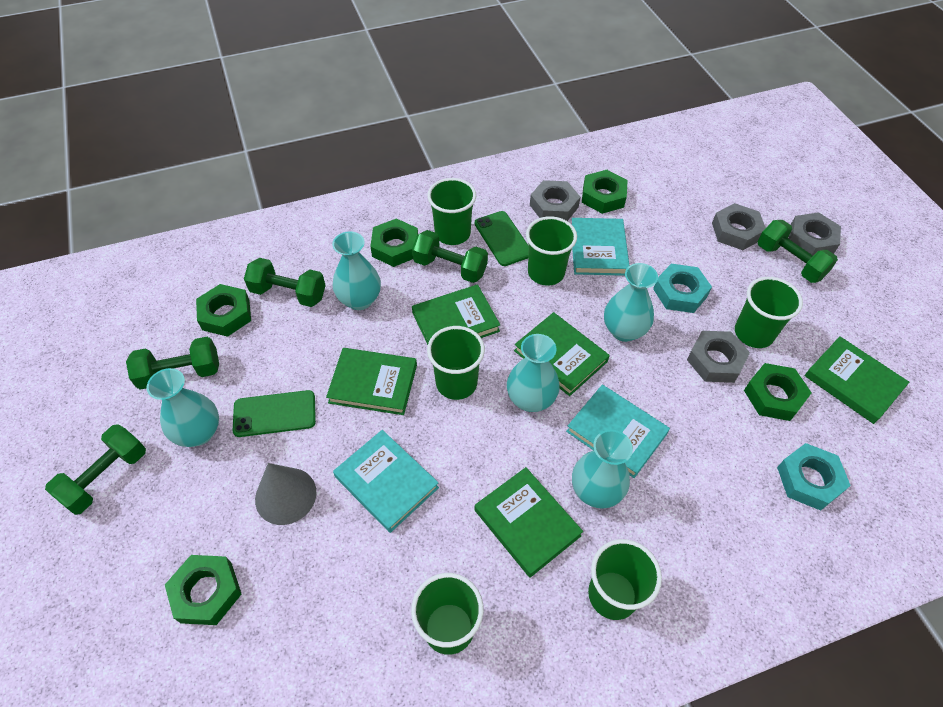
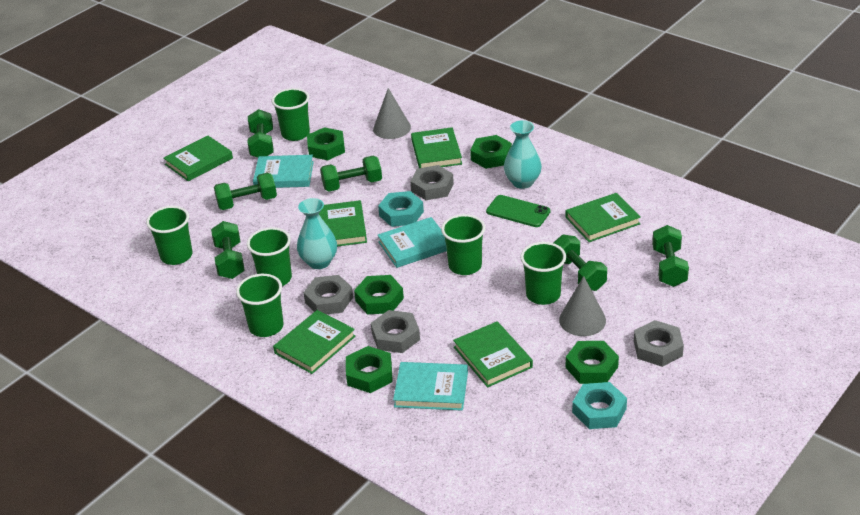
green book: 5 -> 6
green dumbbell: 5 -> 6
green phone: 2 -> 1
grey cone: 1 -> 2
turquoise vase: 5 -> 2

